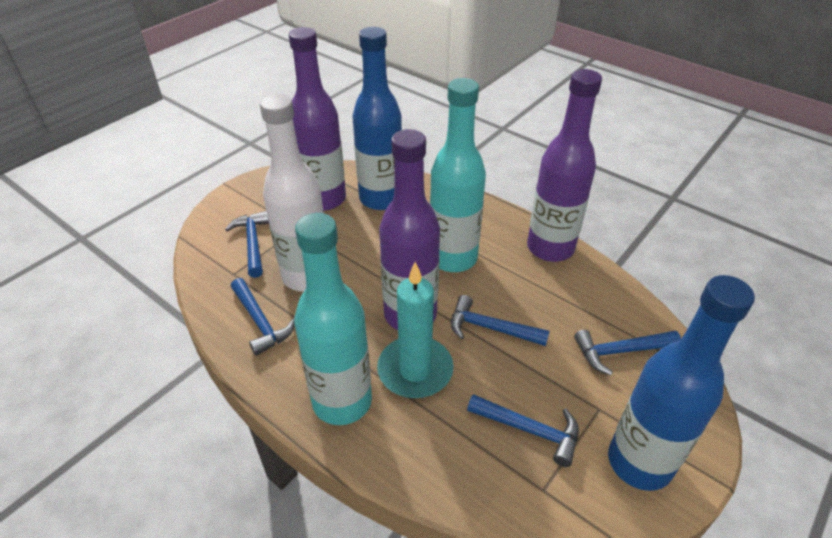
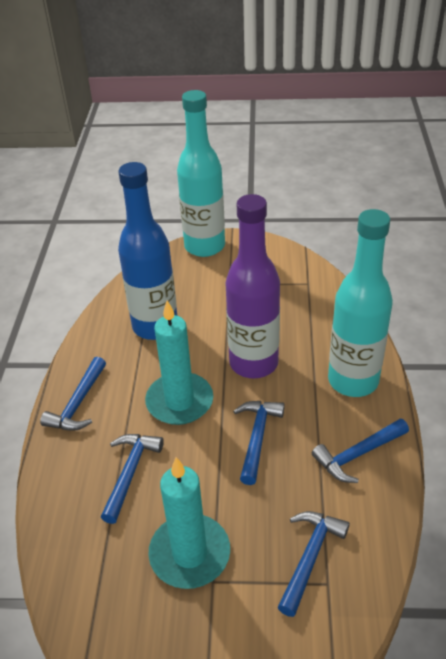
blue bottle: 2 -> 1
purple bottle: 3 -> 1
turquoise candle: 1 -> 2
white bottle: 1 -> 0

